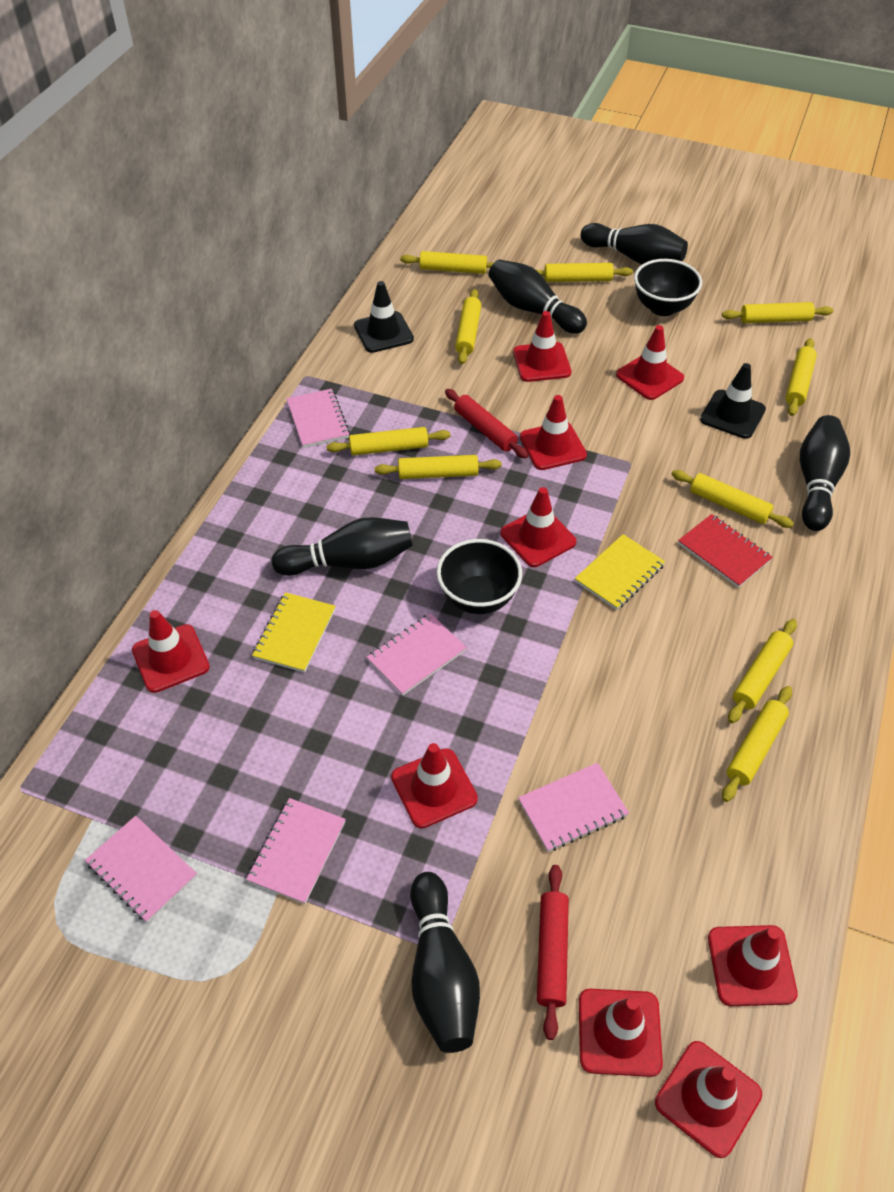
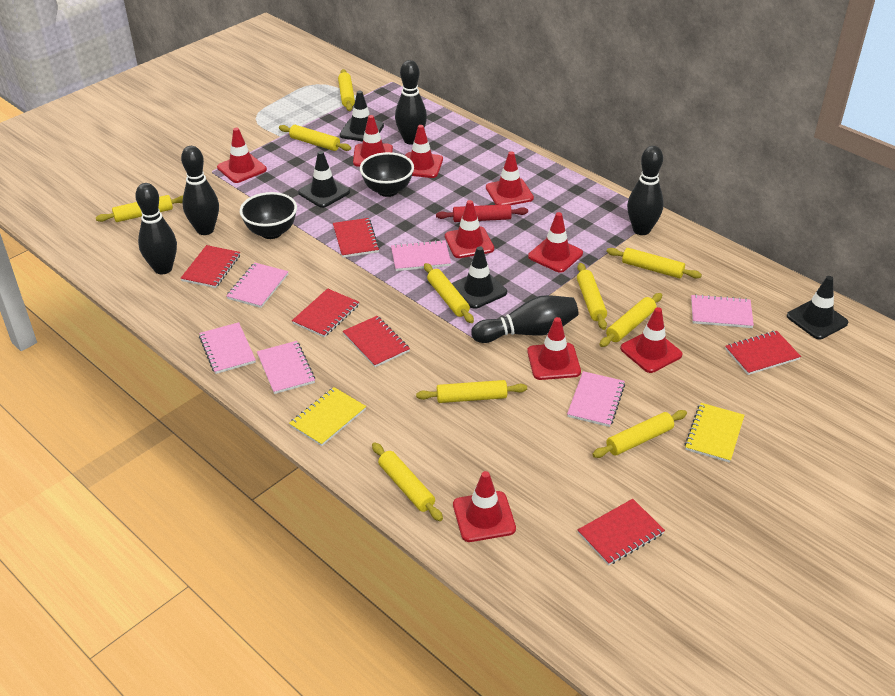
black traffic cone: 2 -> 4
pink notebook: 5 -> 6
red notebook: 1 -> 6
red rolling pin: 2 -> 1

